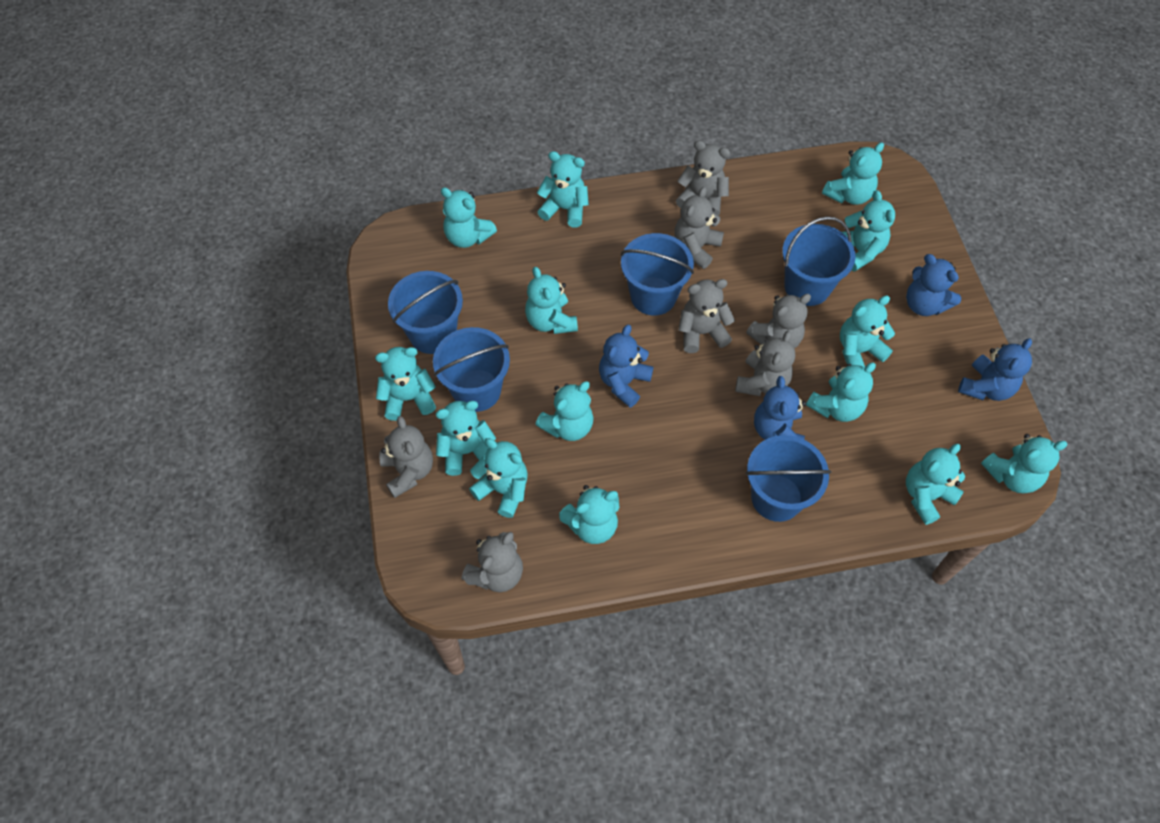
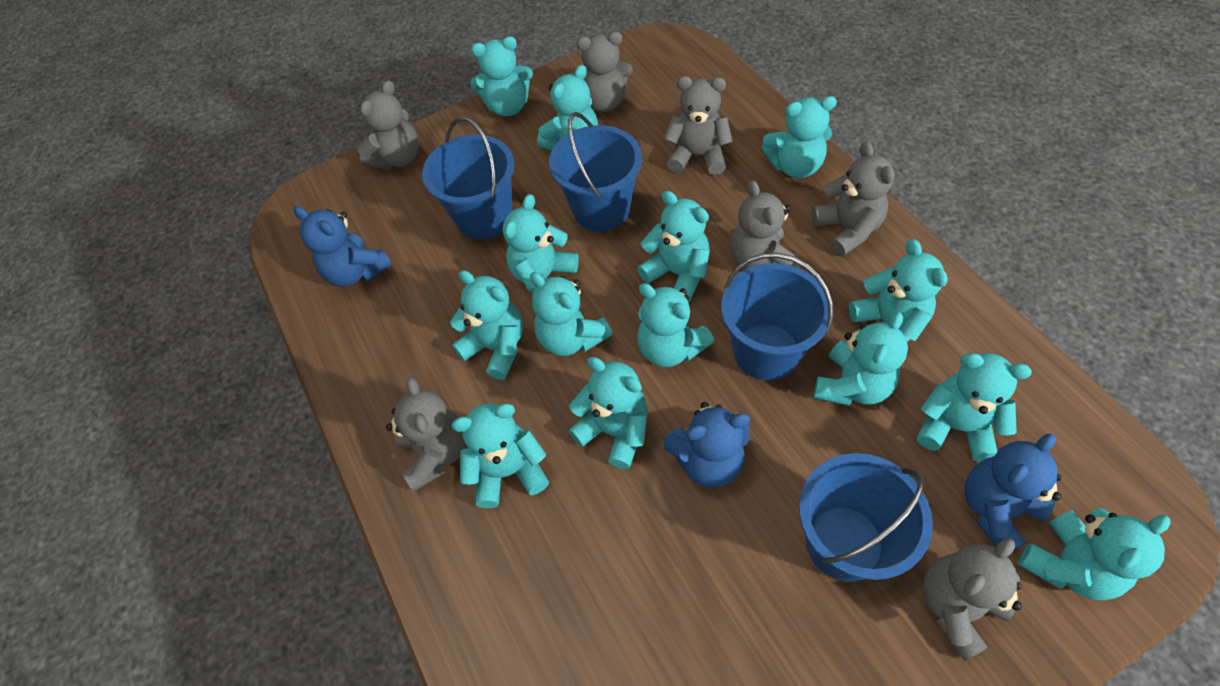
blue bucket: 5 -> 4
blue teddy bear: 4 -> 3

